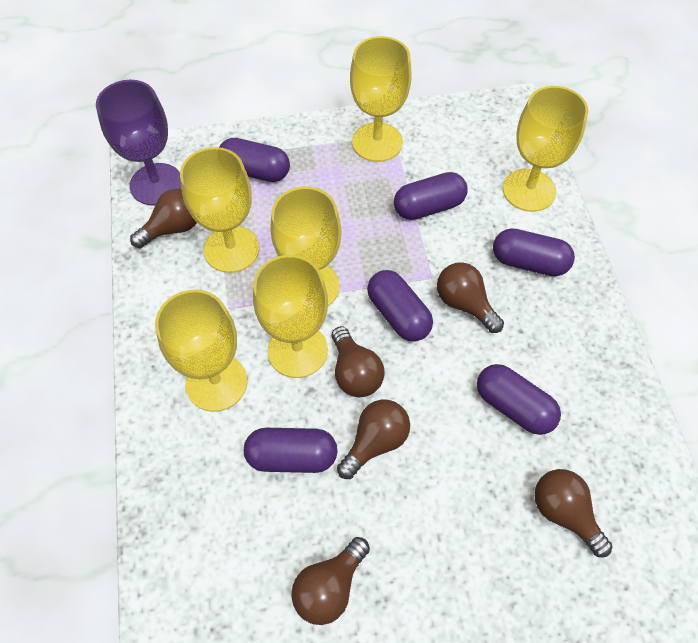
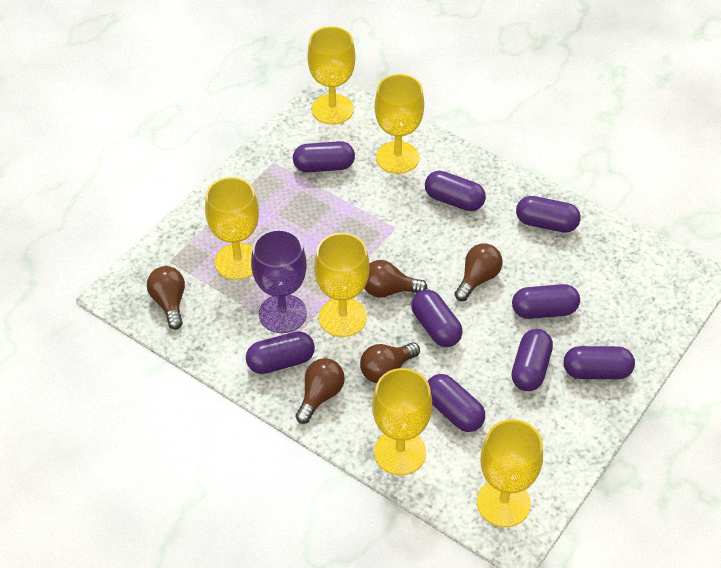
brown light bulb: 6 -> 5
purple capsule: 6 -> 9

